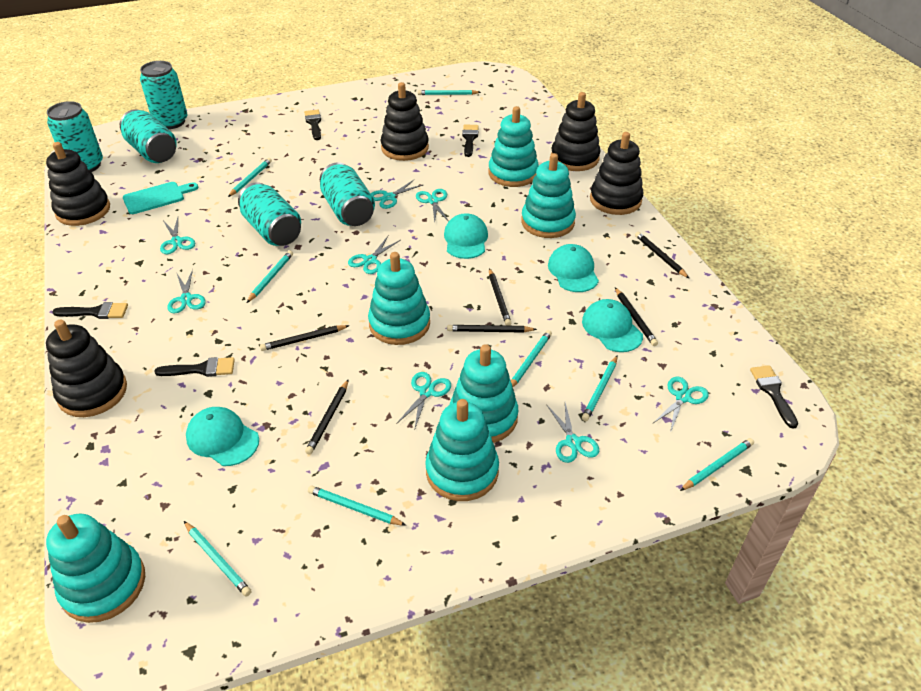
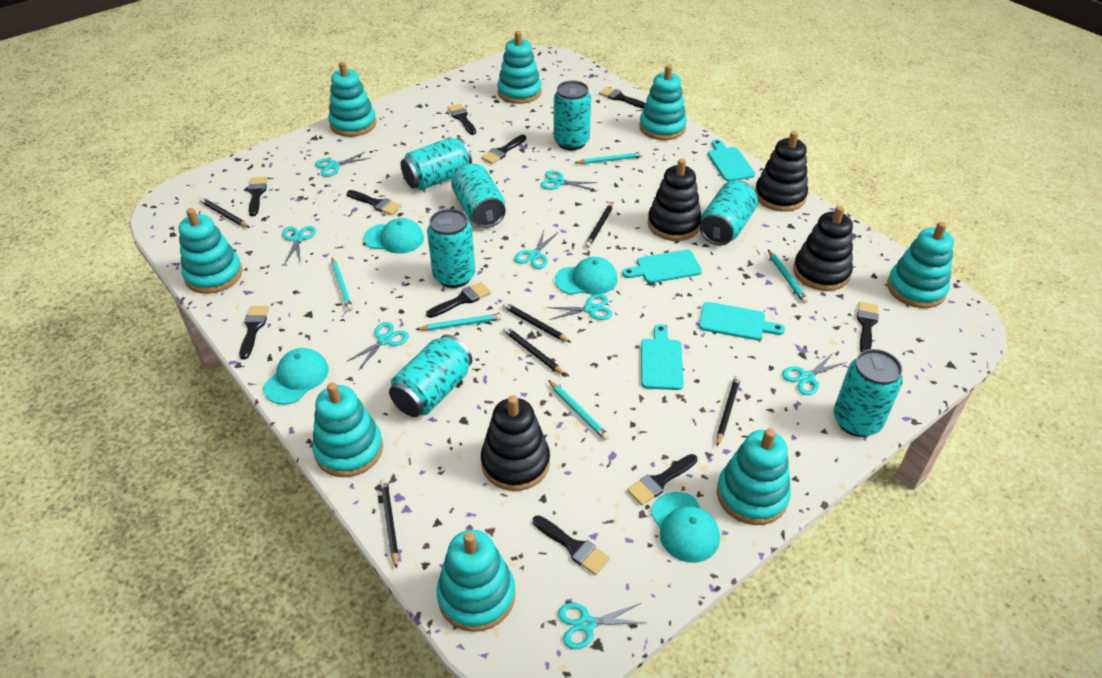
black brush: 5 -> 10
black stacking toy: 5 -> 4
turquoise can: 5 -> 7
turquoise cutting board: 1 -> 4
turquoise pencil: 8 -> 5
turquoise stacking toy: 6 -> 8

